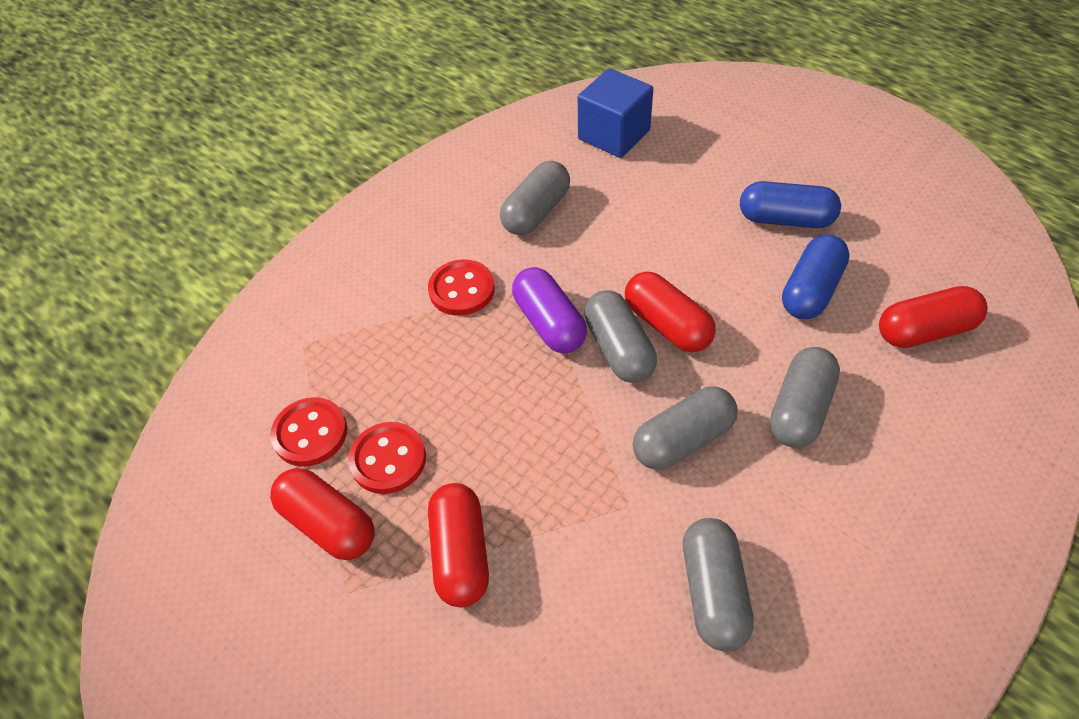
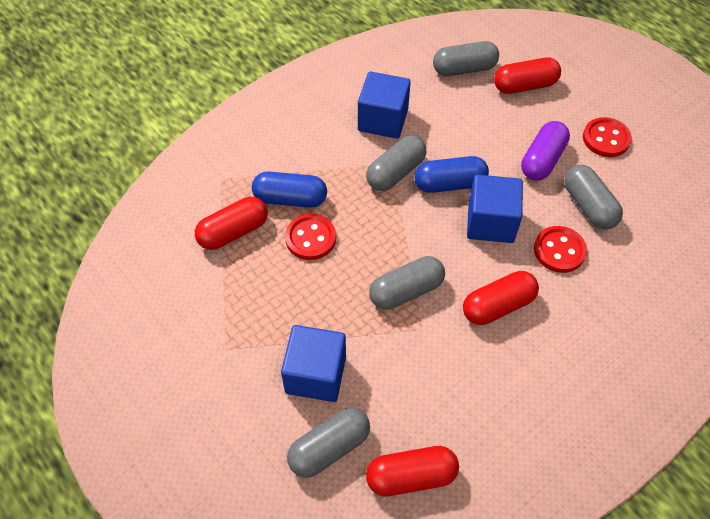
blue cube: 1 -> 3

